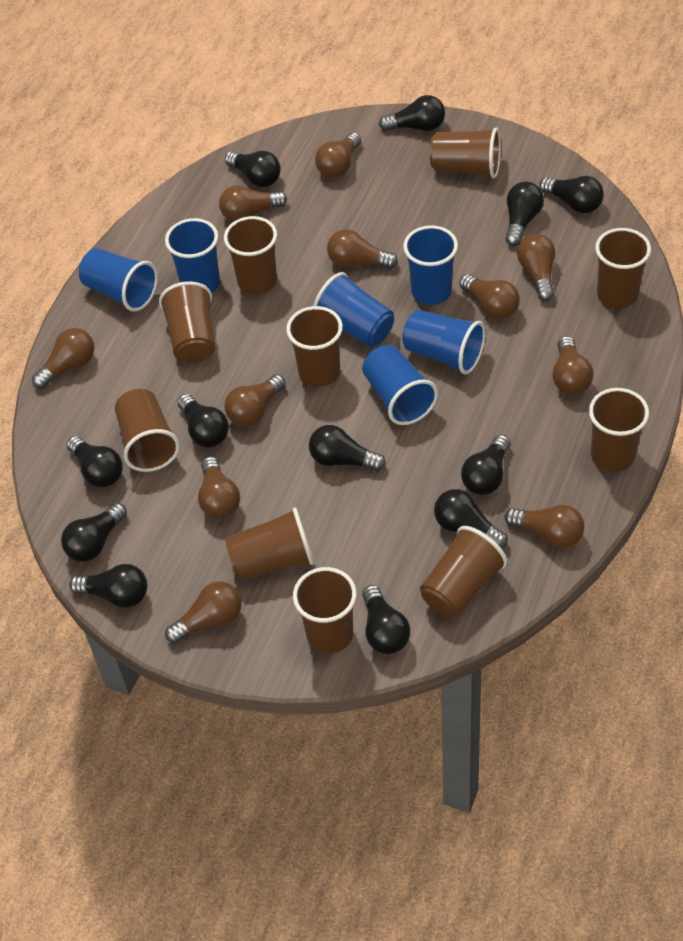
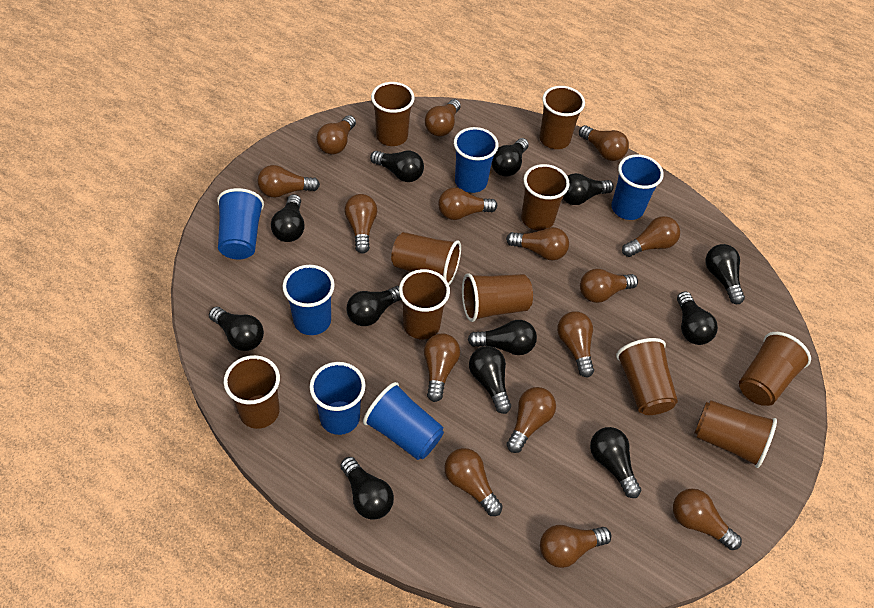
brown light bulb: 11 -> 15

